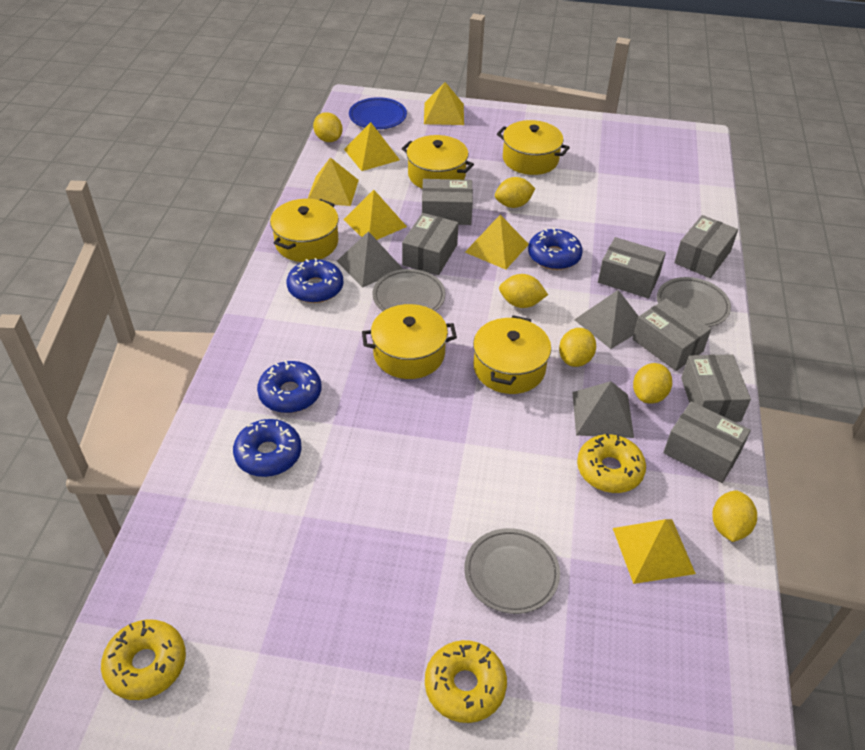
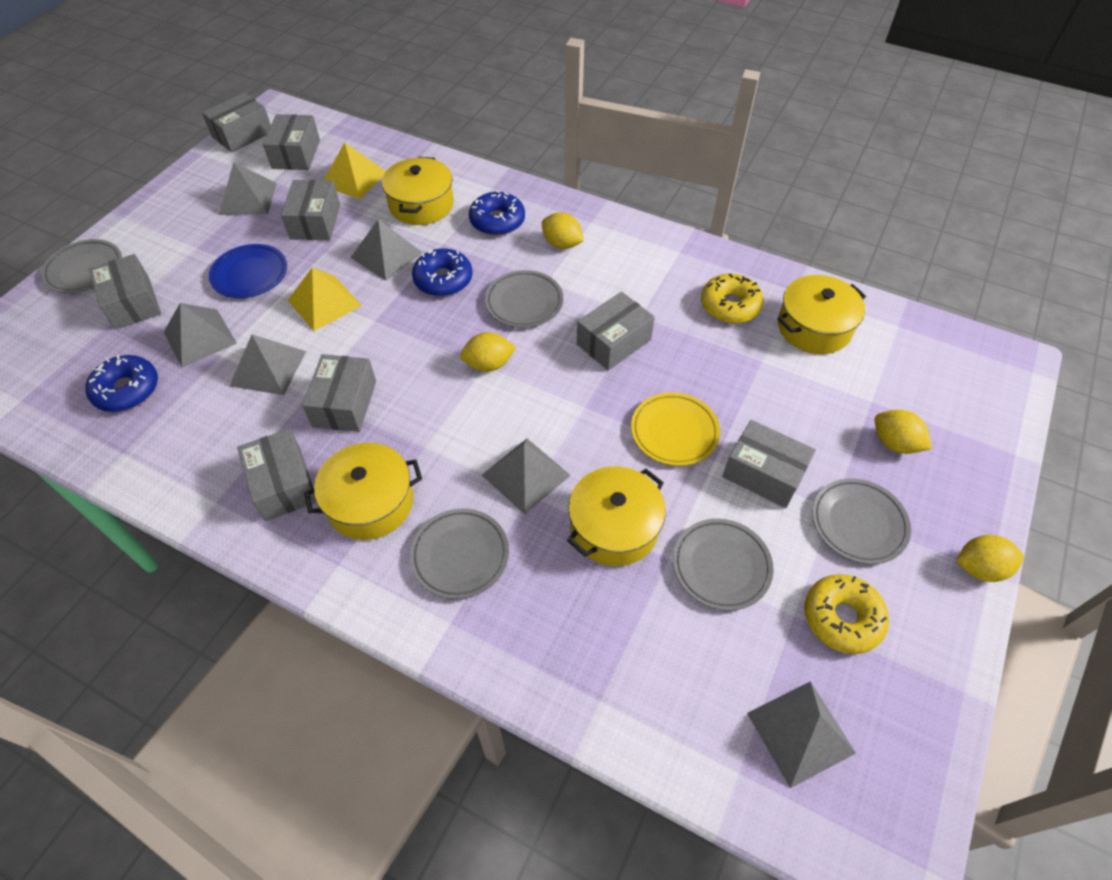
blue donut: 4 -> 3
grey box: 7 -> 8
grey plate: 3 -> 5
grey pyramid: 3 -> 6
yellow donut: 3 -> 2
yellow lemon: 6 -> 4
yellow plate: 0 -> 1
yellow pot: 5 -> 4
yellow pyramid: 6 -> 2

